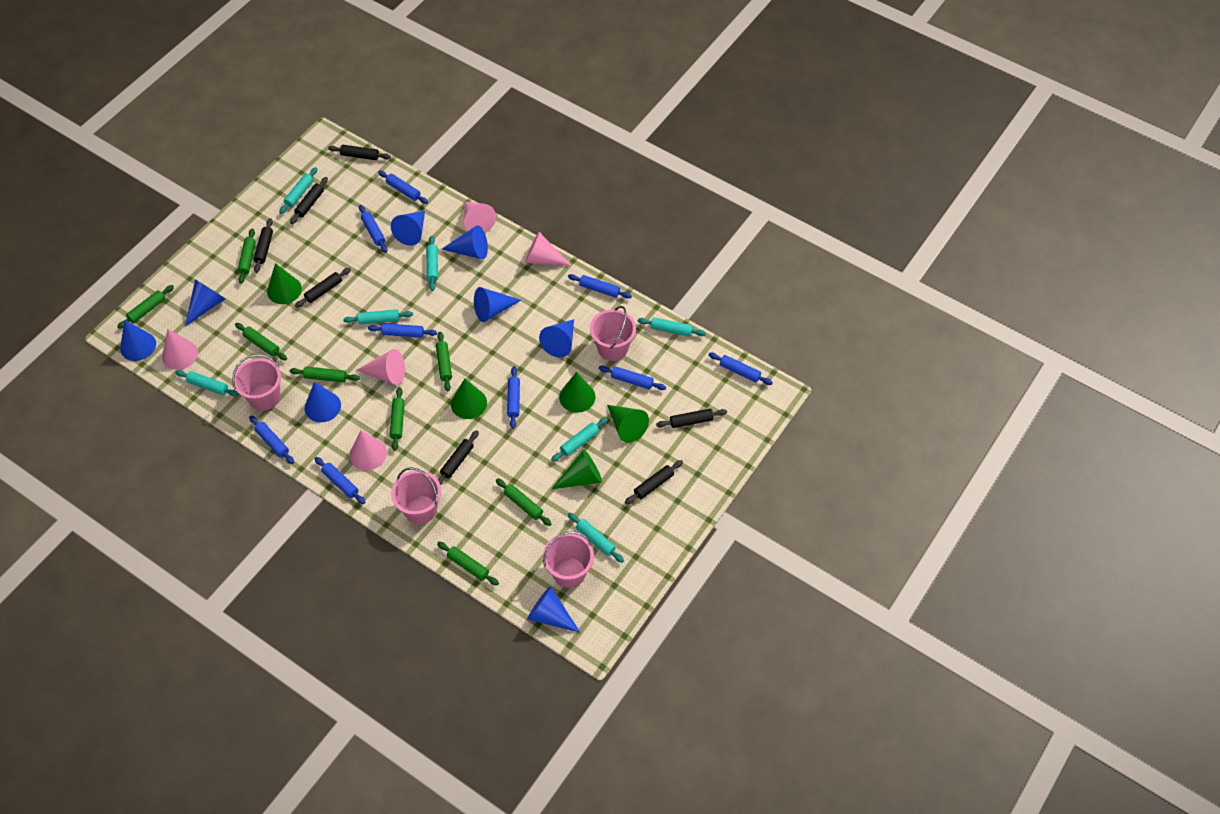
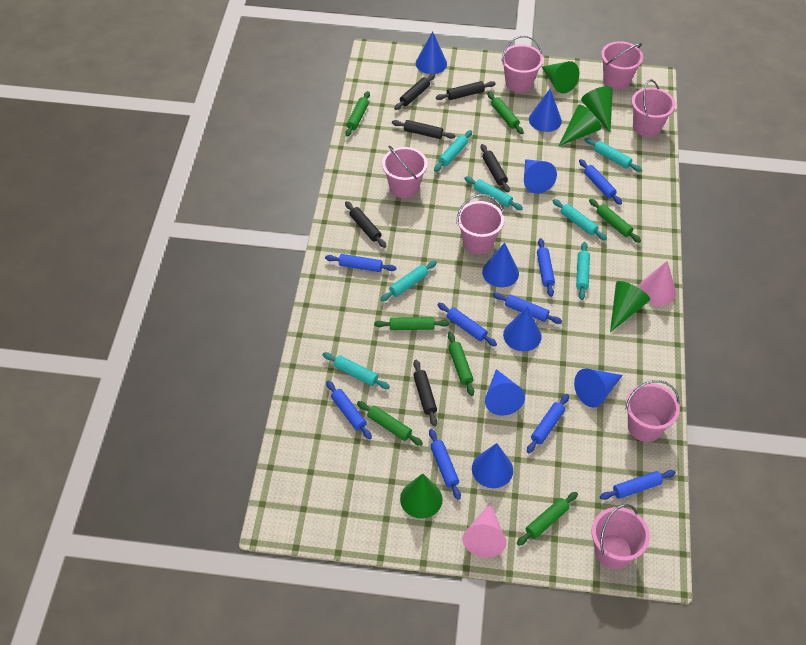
black rolling pin: 7 -> 6
green rolling pin: 8 -> 7
pink bucket: 4 -> 7
pink cone: 5 -> 2

